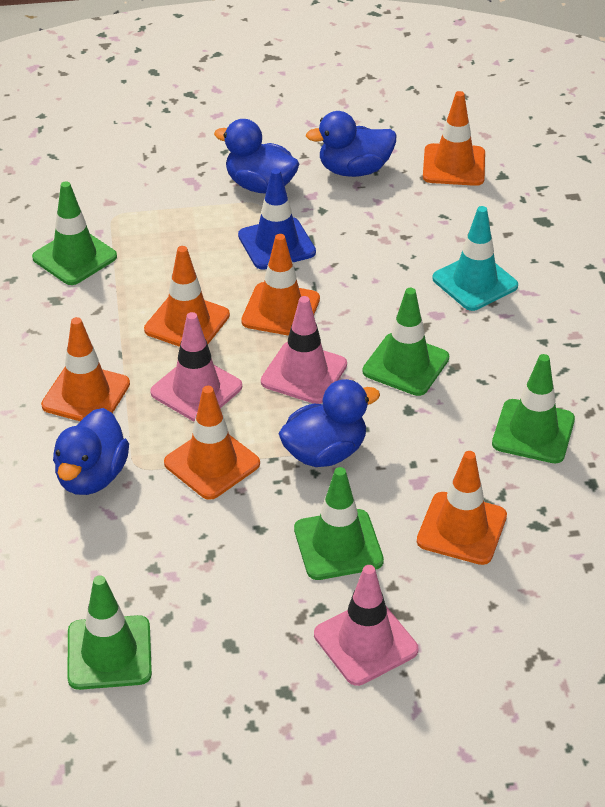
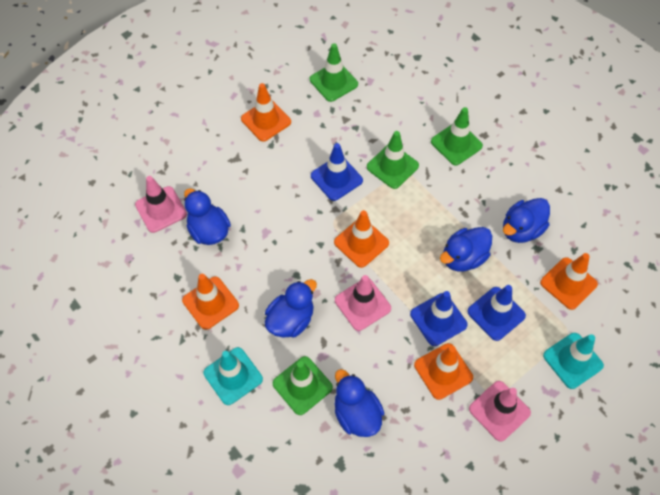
blue duck: 4 -> 5
blue traffic cone: 1 -> 3
green traffic cone: 5 -> 4
orange traffic cone: 6 -> 5
turquoise traffic cone: 1 -> 2

